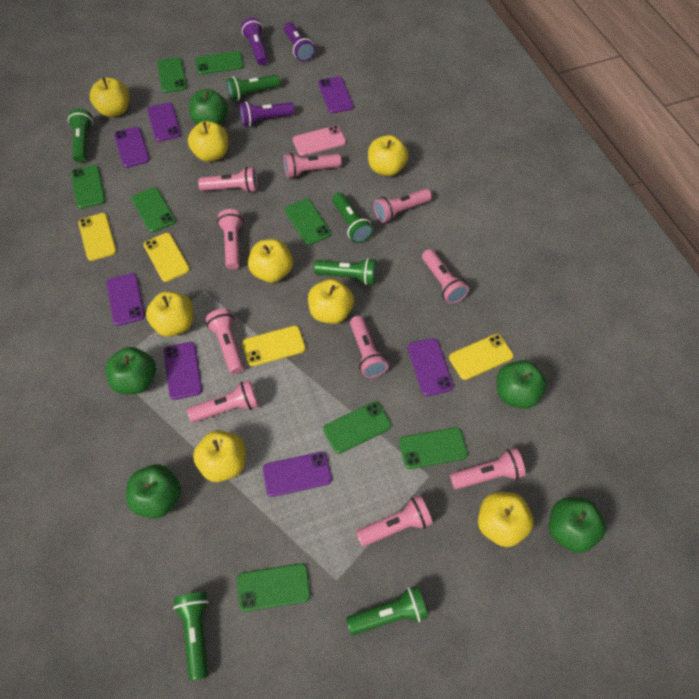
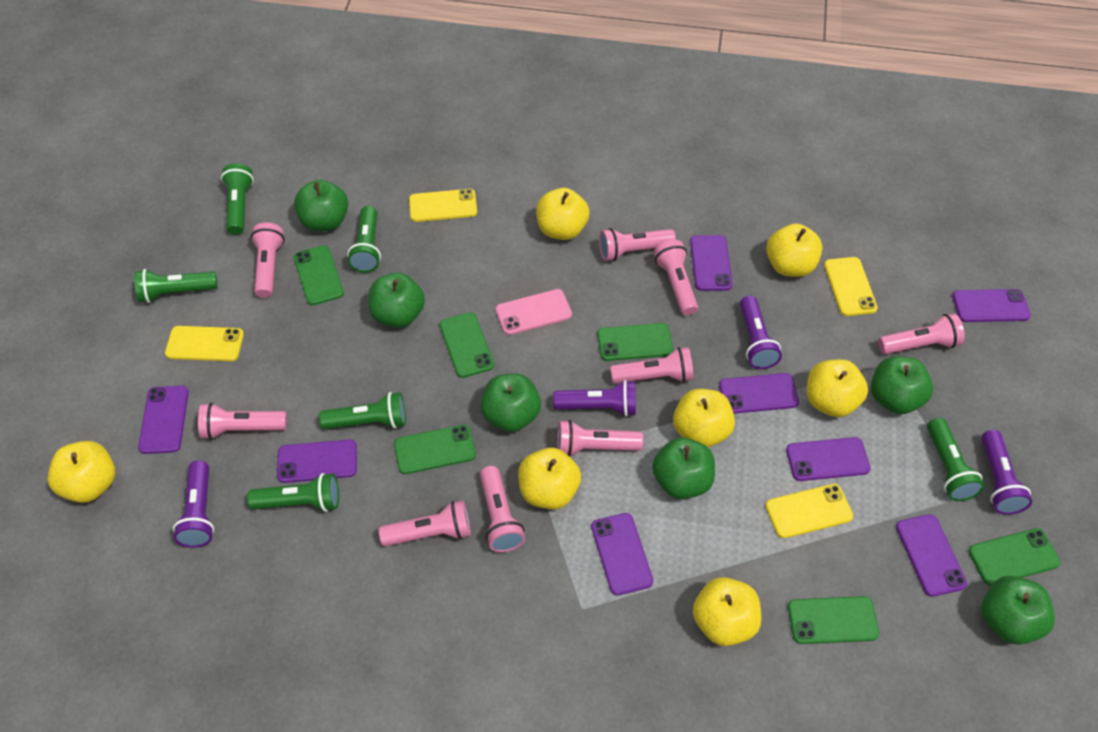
green apple: 5 -> 6
green phone: 8 -> 6
pink flashlight: 10 -> 9
purple flashlight: 3 -> 4
purple phone: 7 -> 8
yellow apple: 8 -> 7

